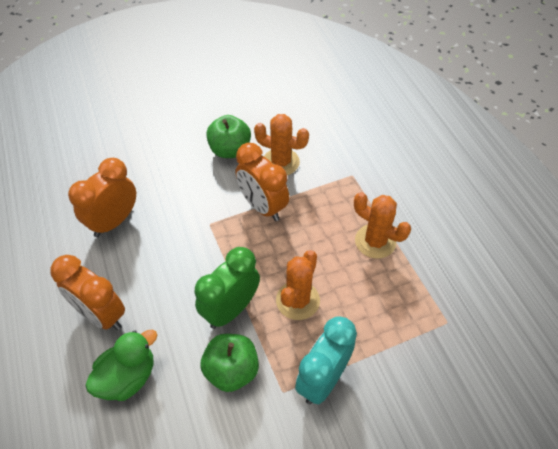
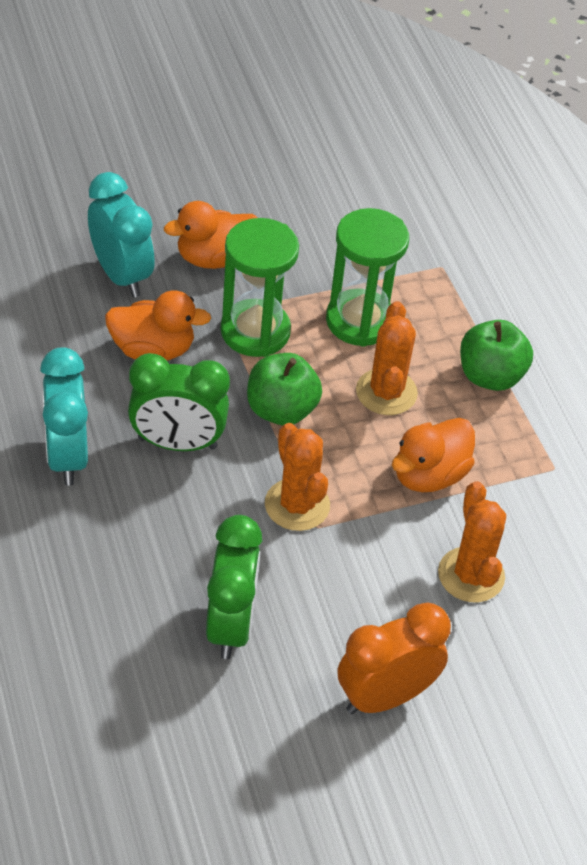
green clock: 1 -> 2
green duck: 1 -> 0
green hourglass: 0 -> 2
orange clock: 3 -> 1
orange duck: 0 -> 3
turquoise clock: 1 -> 2

